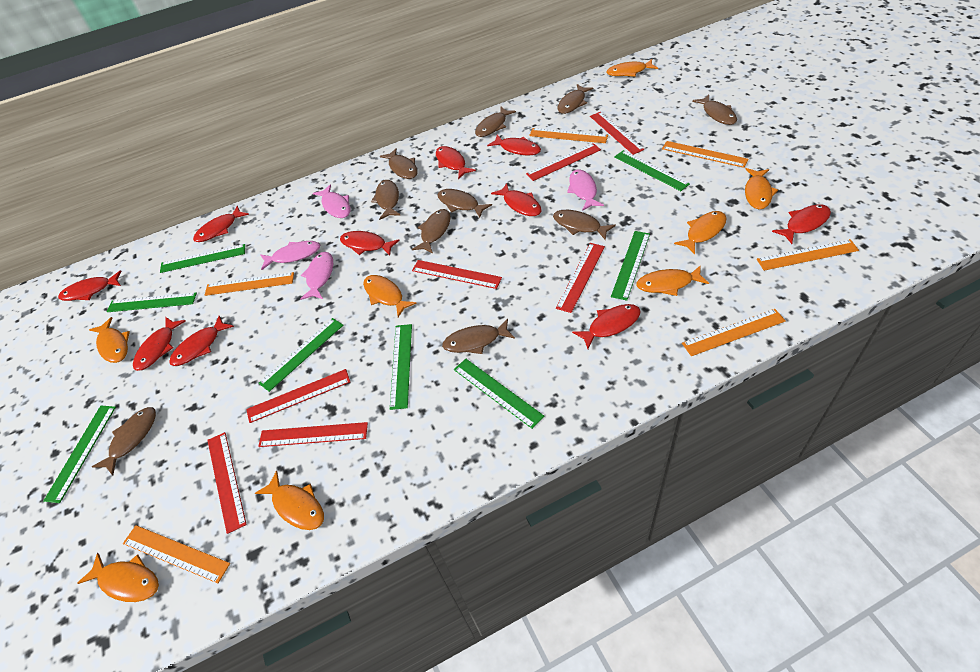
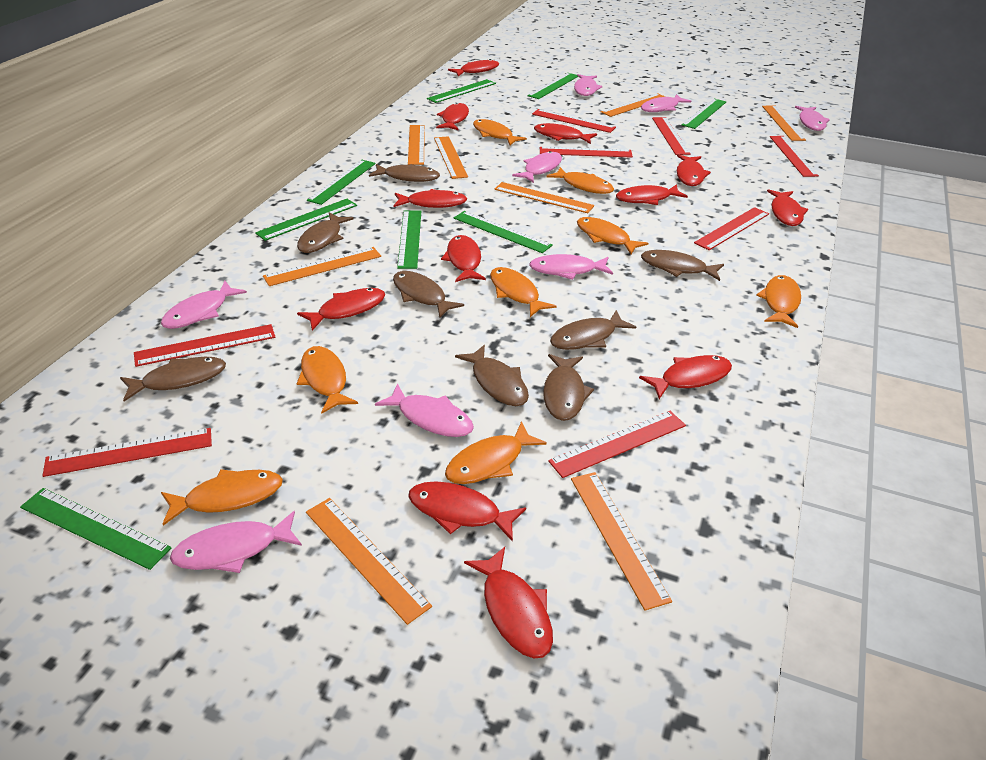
brown fish: 10 -> 8
orange ruler: 6 -> 8
pink fish: 4 -> 8
red fish: 10 -> 12
red ruler: 7 -> 8

